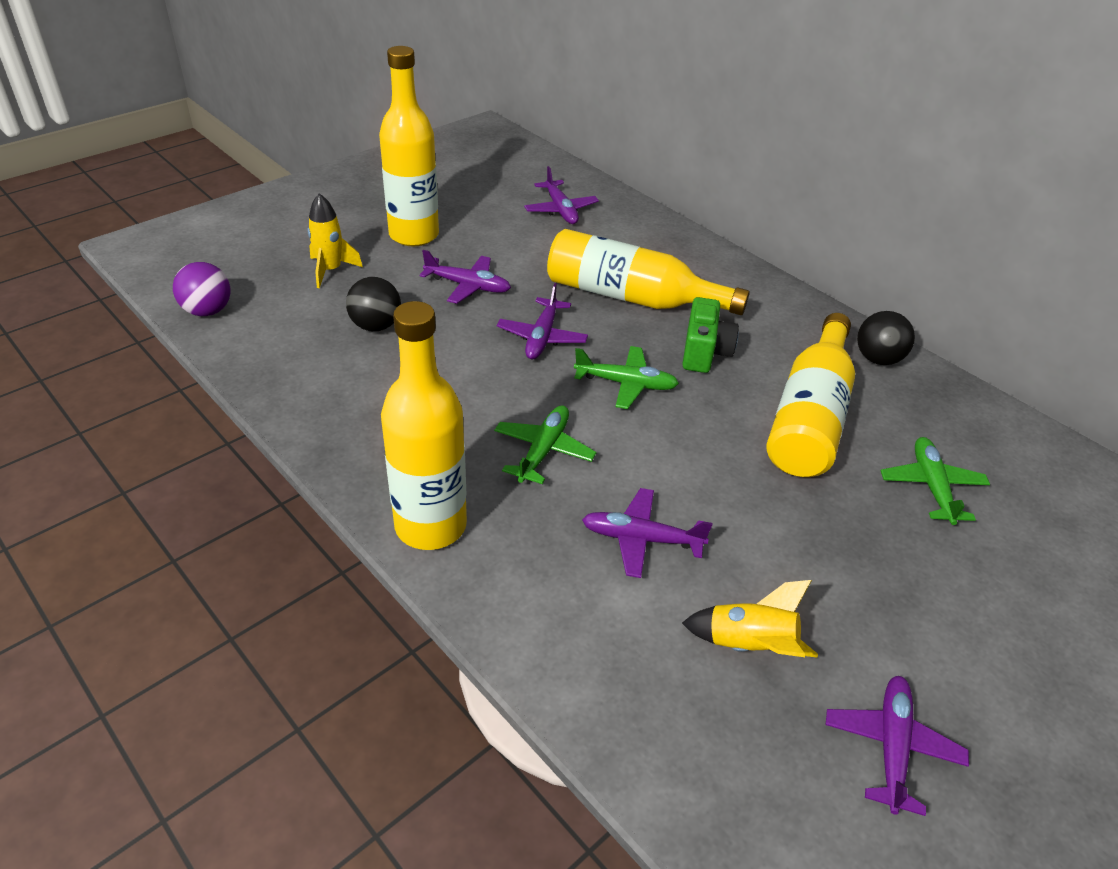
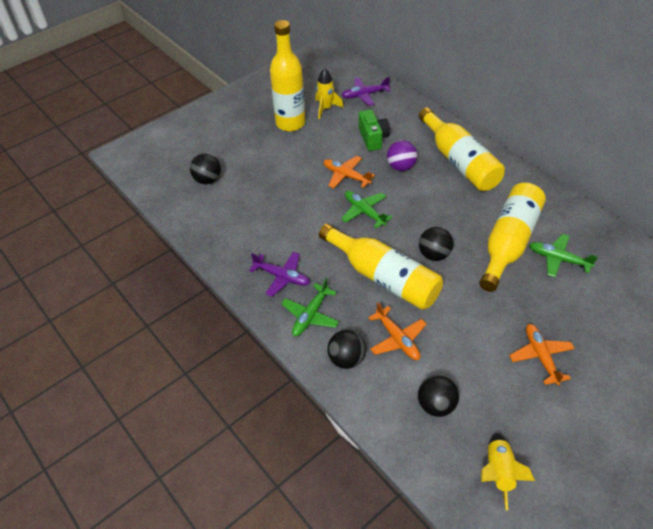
black ball: 2 -> 4
orange plane: 0 -> 3
purple plane: 5 -> 2

